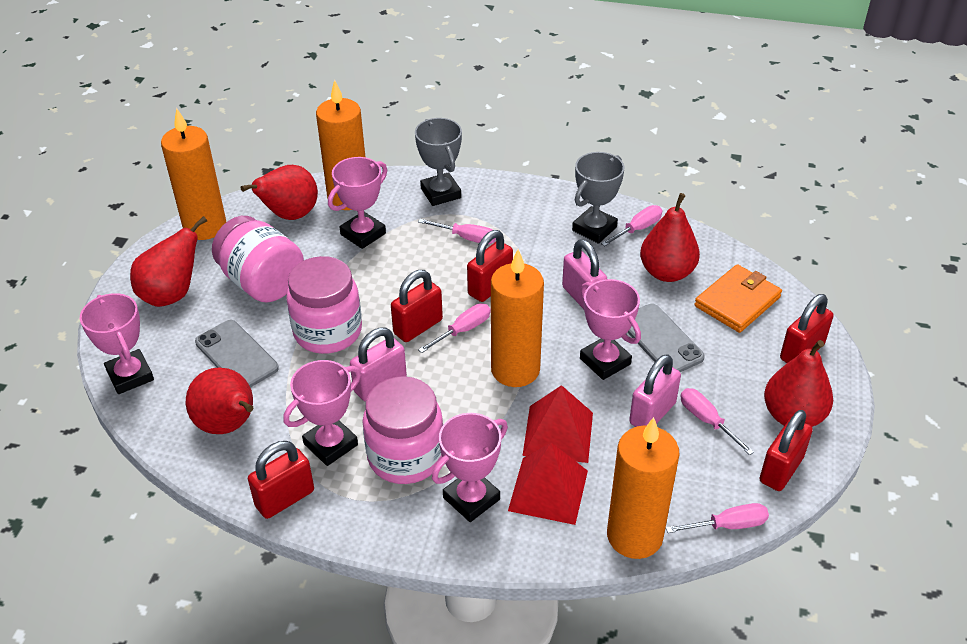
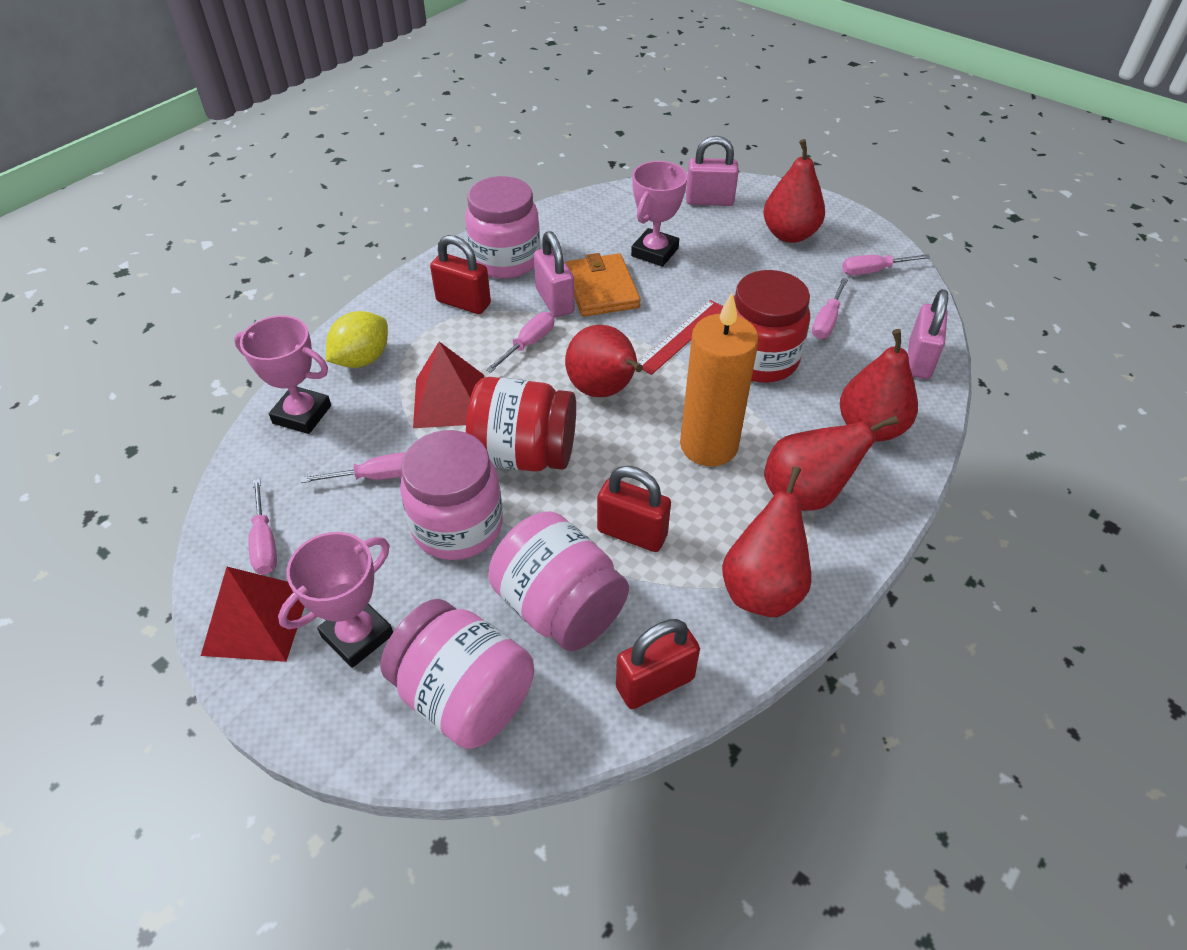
grey phone: 2 -> 0
grey trophy: 2 -> 0
orange candle: 4 -> 1
pink jar: 3 -> 4
pink trophy: 5 -> 3
red jar: 0 -> 2
red padlock: 5 -> 3
red ruler: 0 -> 1
yellow lemon: 0 -> 1

